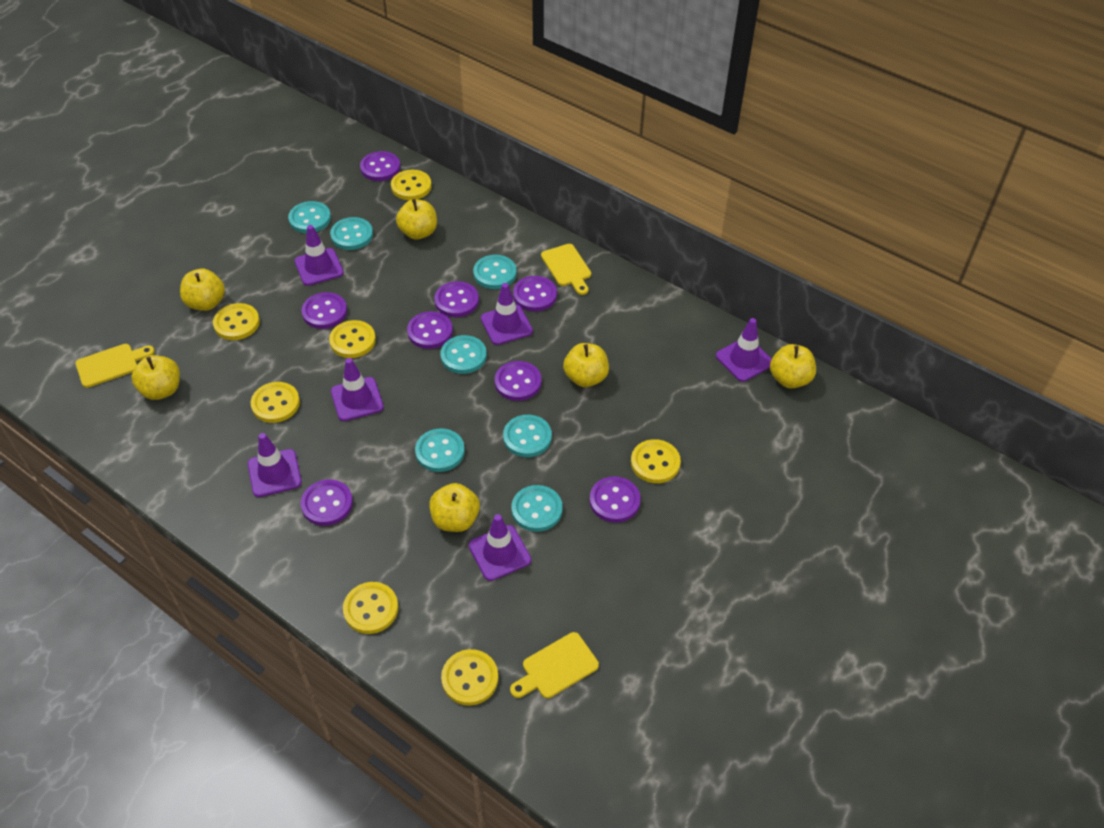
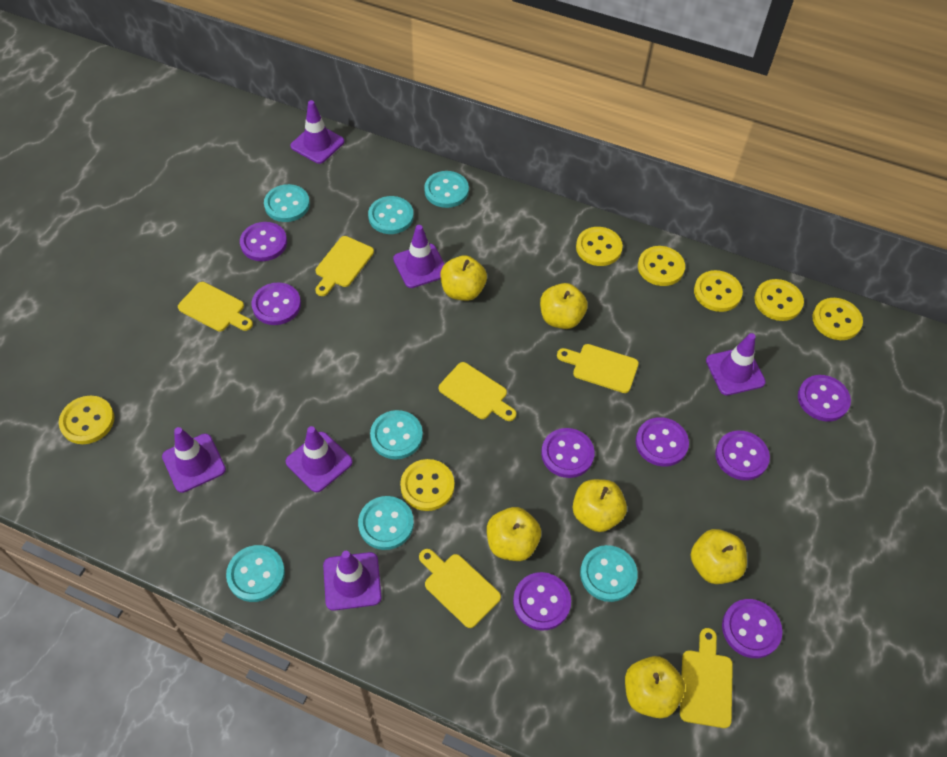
yellow cutting board: 3 -> 6

